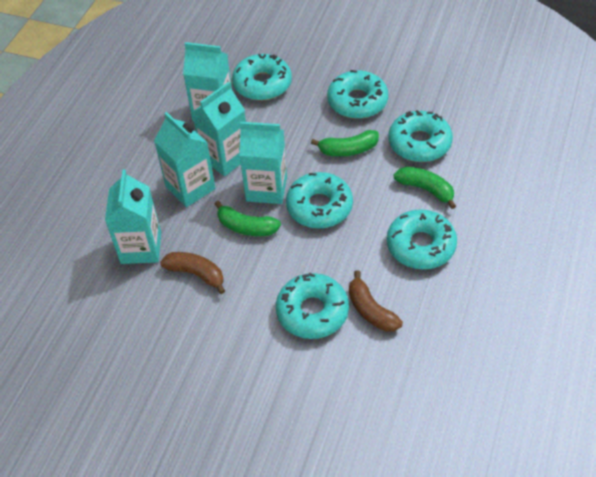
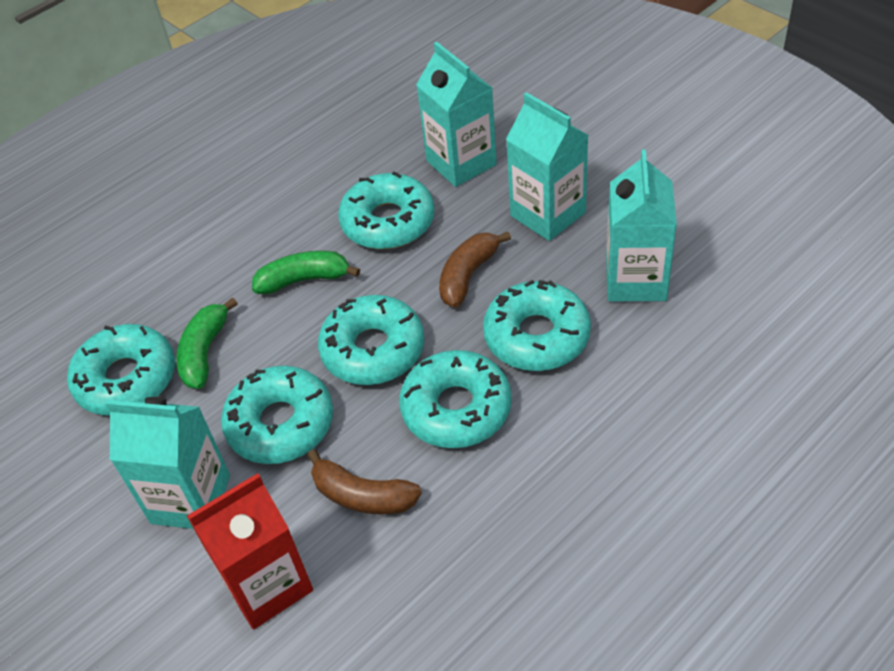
green banana: 3 -> 2
red carton: 0 -> 1
turquoise carton: 5 -> 4

